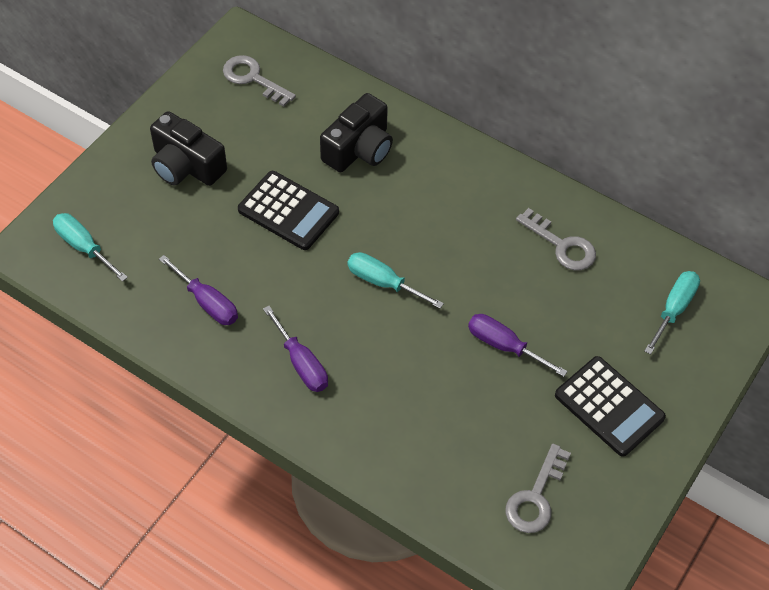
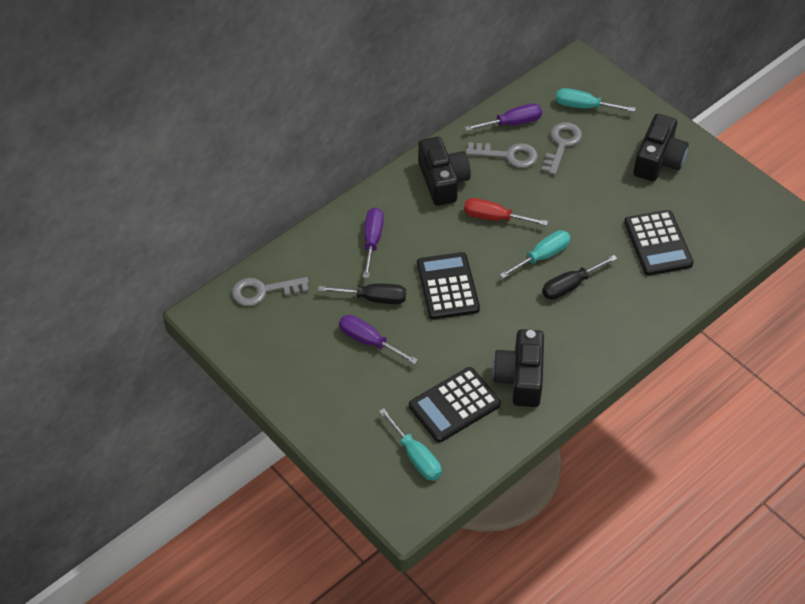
black calculator: 2 -> 3
black camera: 2 -> 3
black screwdriver: 0 -> 2
red screwdriver: 0 -> 1

